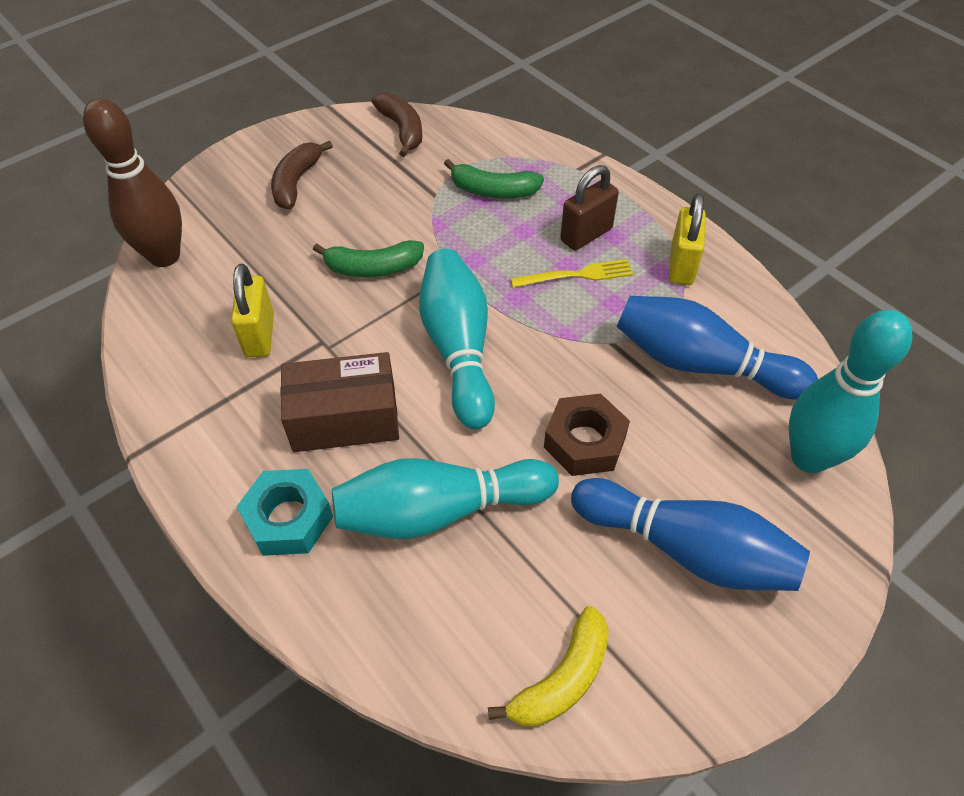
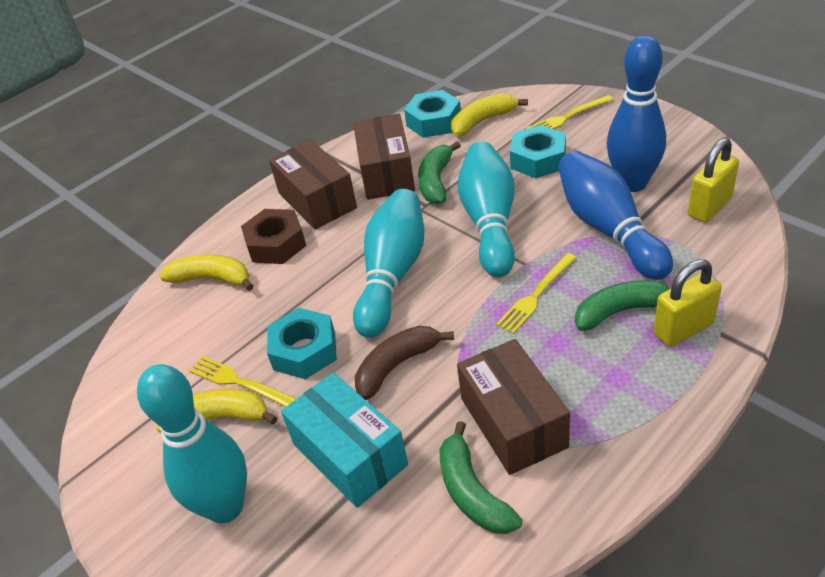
brown banana: 2 -> 1
brown bowling pin: 1 -> 0
brown box: 1 -> 3
brown padlock: 1 -> 0
green banana: 2 -> 3
turquoise box: 0 -> 1
turquoise nut: 1 -> 3
yellow banana: 1 -> 3
yellow fork: 1 -> 3

